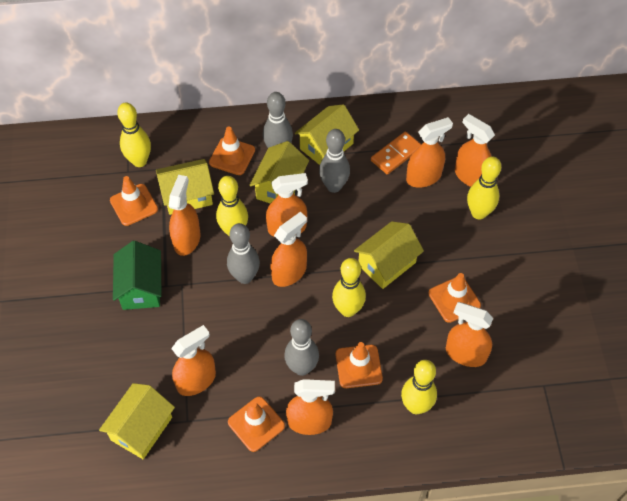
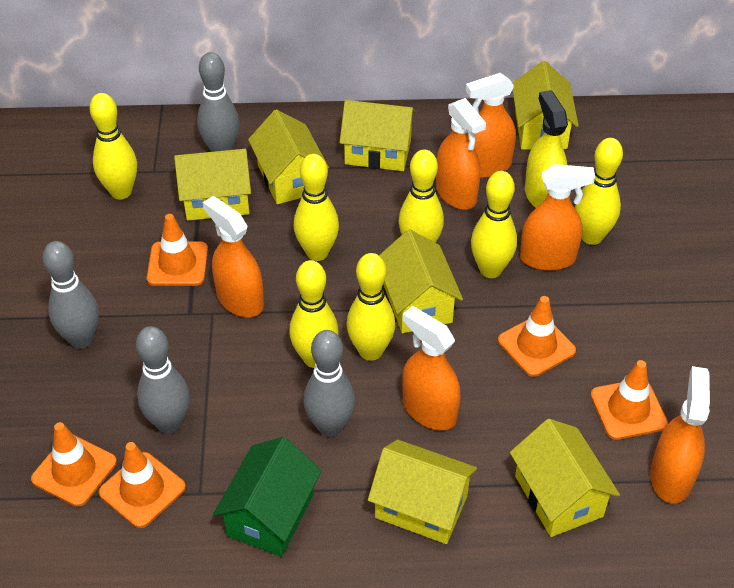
orange domino: 1 -> 0
orange spray bottle: 8 -> 6
yellow bowling pin: 5 -> 7
yellow house: 5 -> 7
yellow spray bottle: 0 -> 1

